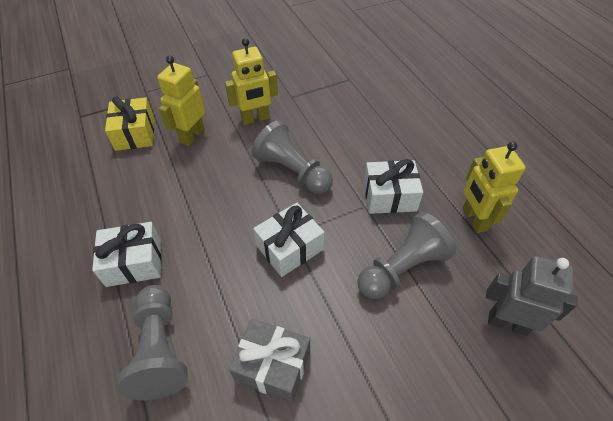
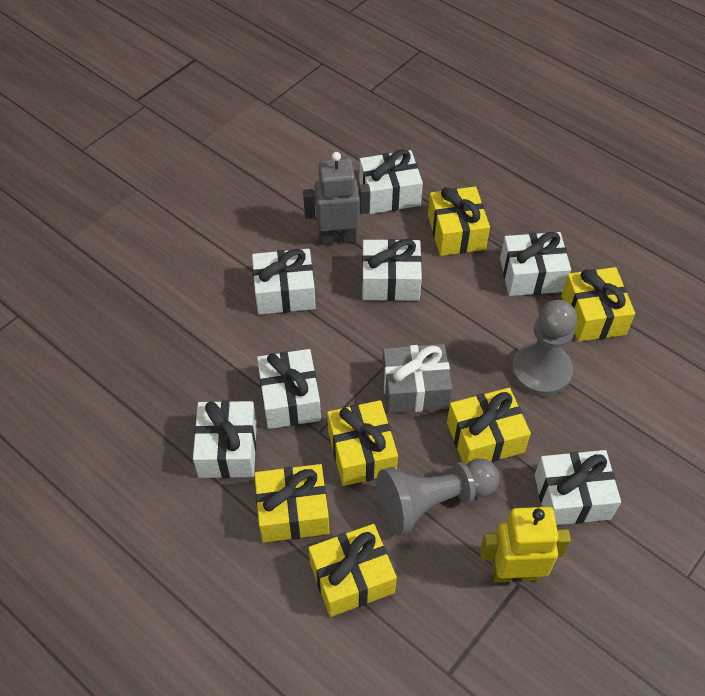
grey pawn: 3 -> 2
white gift: 3 -> 7
yellow gift: 1 -> 6
yellow robot: 3 -> 1

